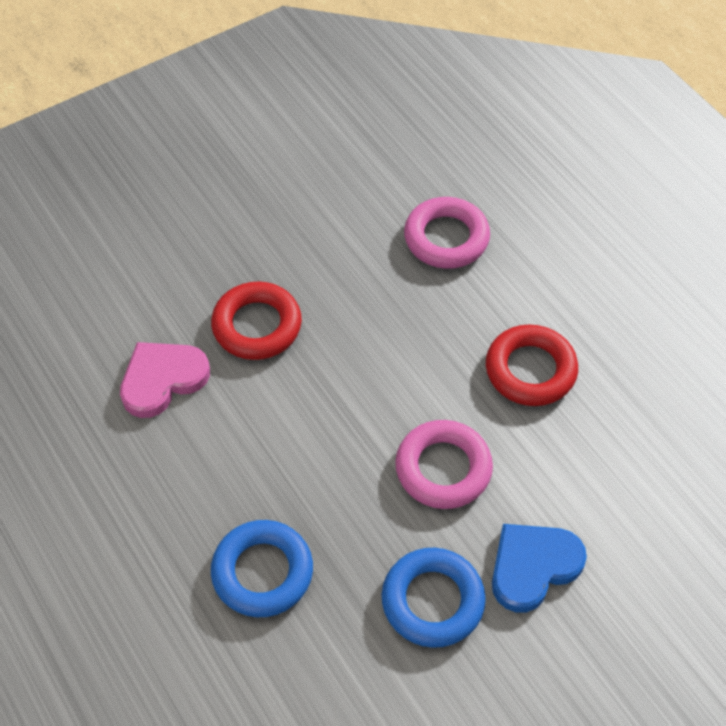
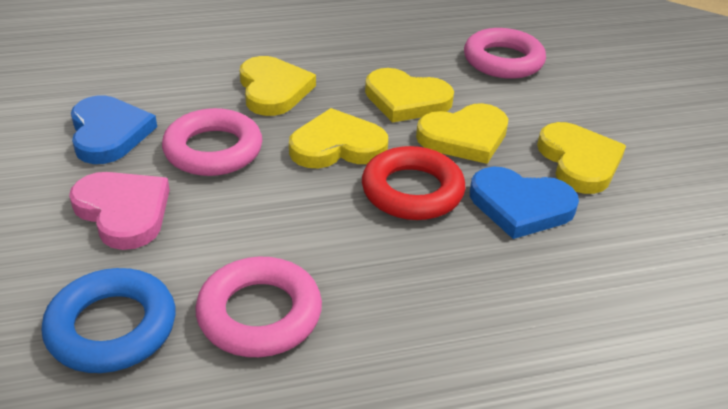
blue heart: 1 -> 2
blue ring: 2 -> 1
pink ring: 2 -> 3
red ring: 2 -> 1
yellow heart: 0 -> 5

